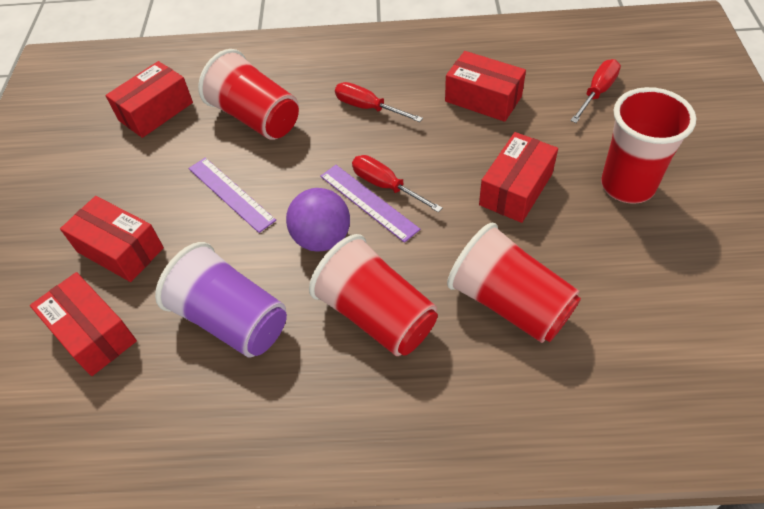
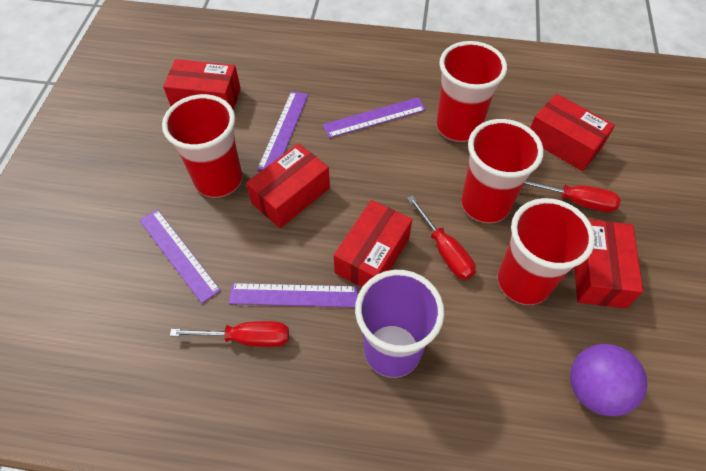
purple ruler: 2 -> 4

